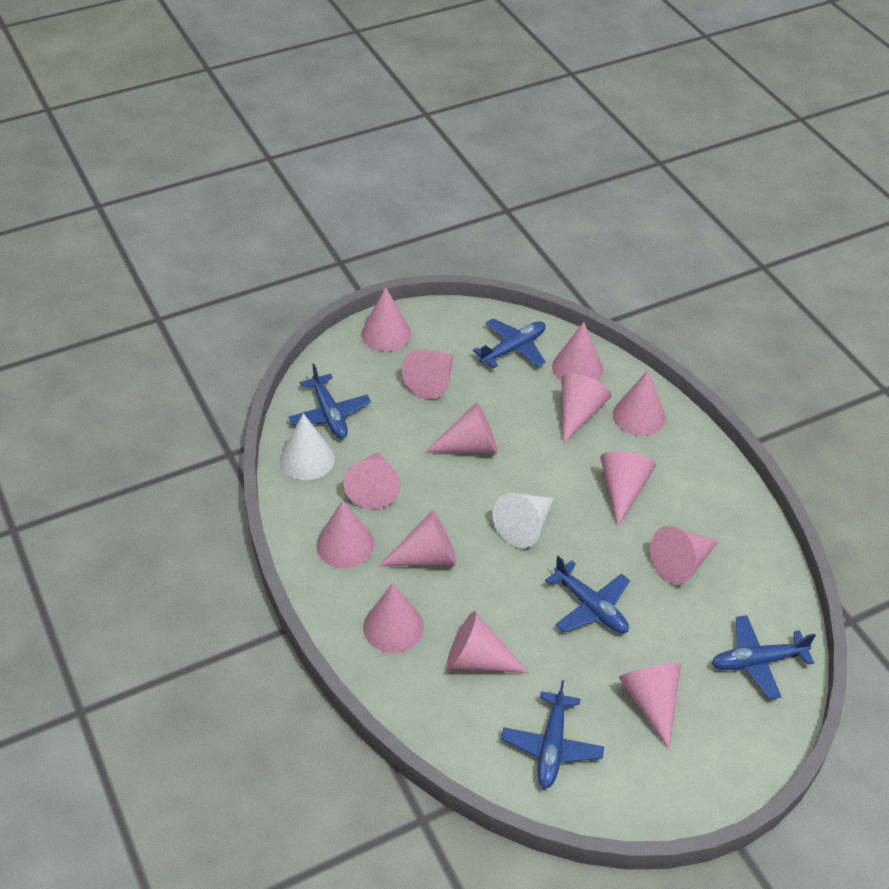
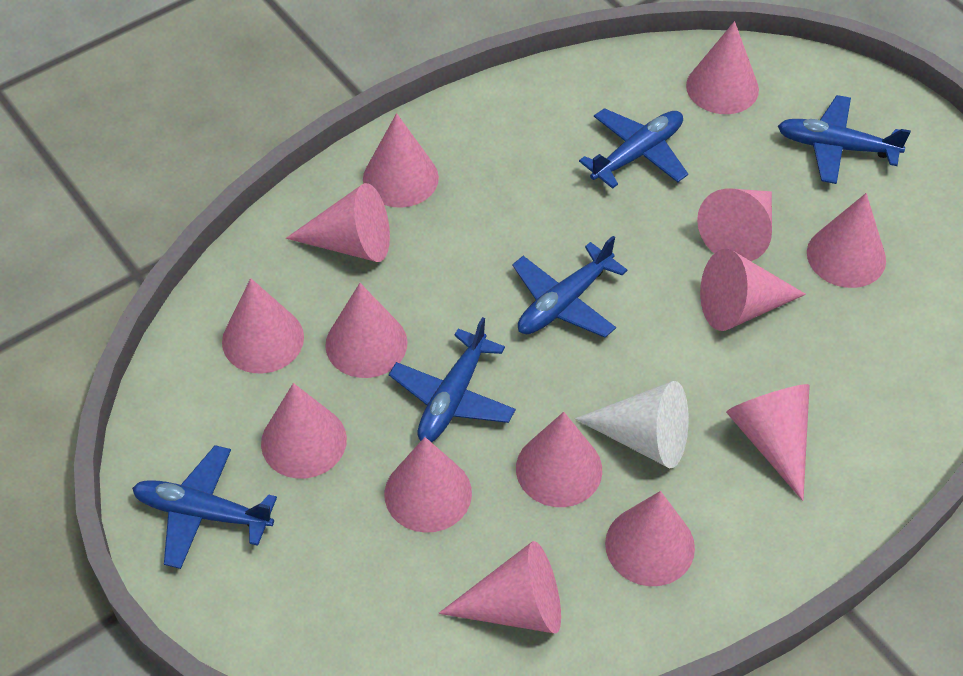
white cone: 2 -> 1

